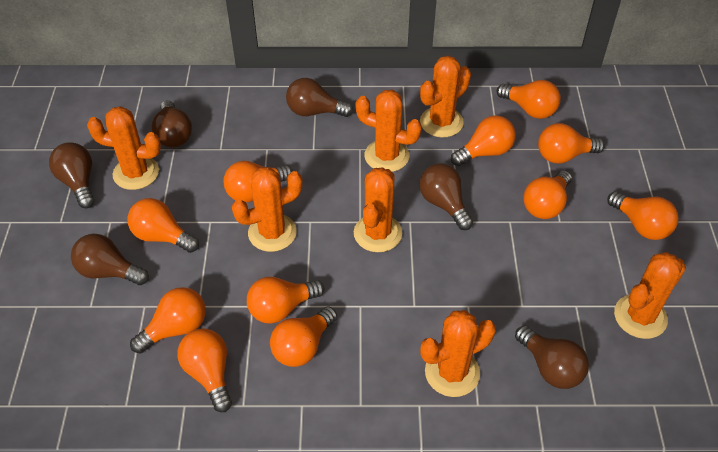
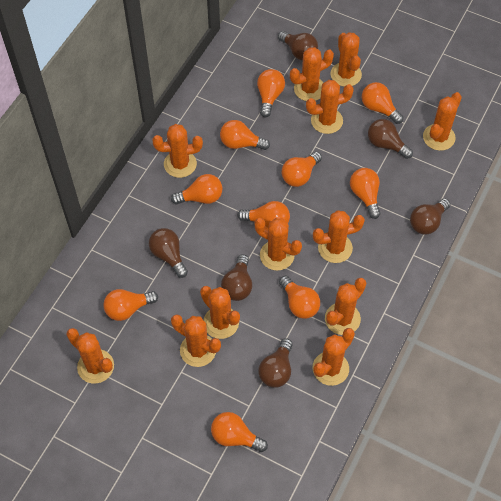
orange cactus: 7 -> 12
orange light bulb: 11 -> 10

